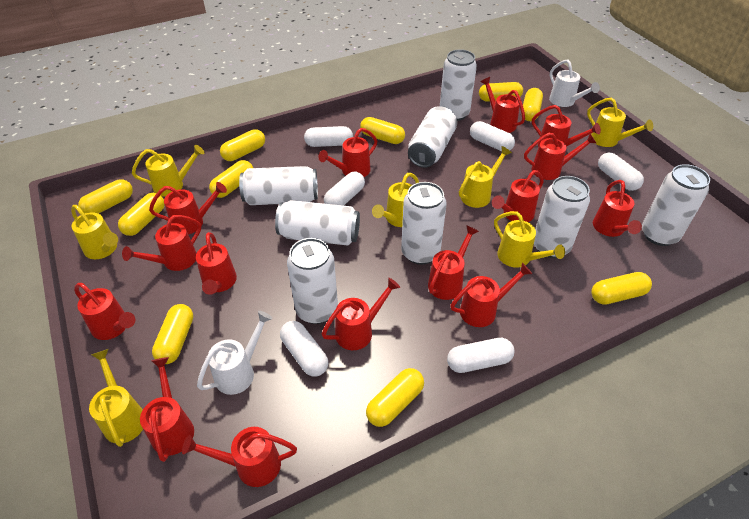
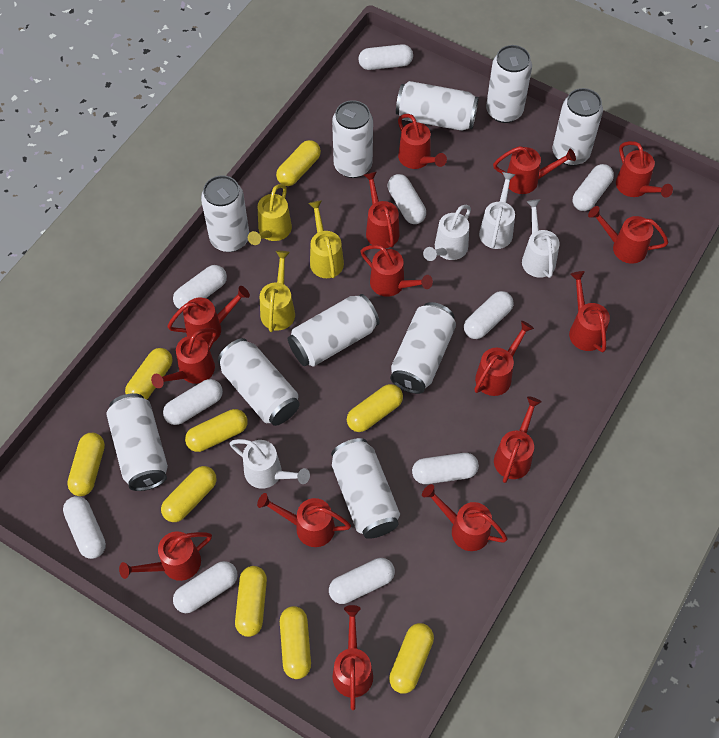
white can: 8 -> 10
white capsule: 6 -> 10
white watering can: 2 -> 4
yellow capsule: 10 -> 9
yellow watering can: 7 -> 3

